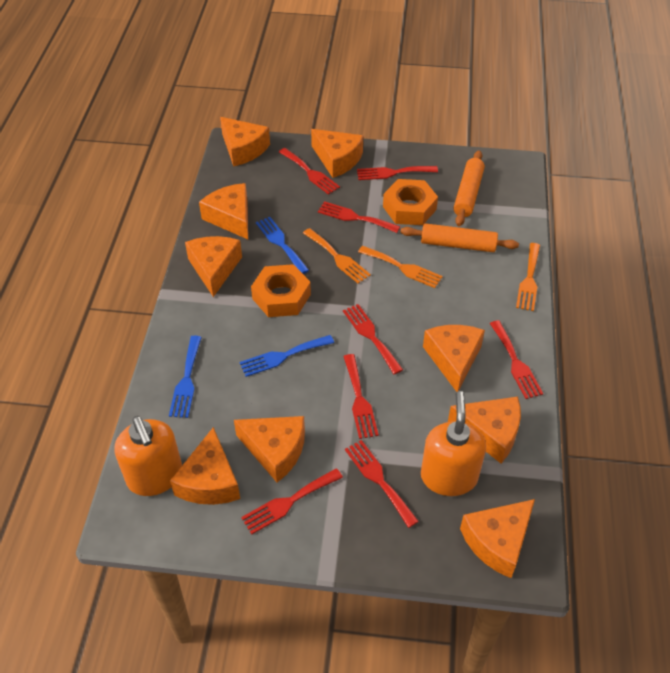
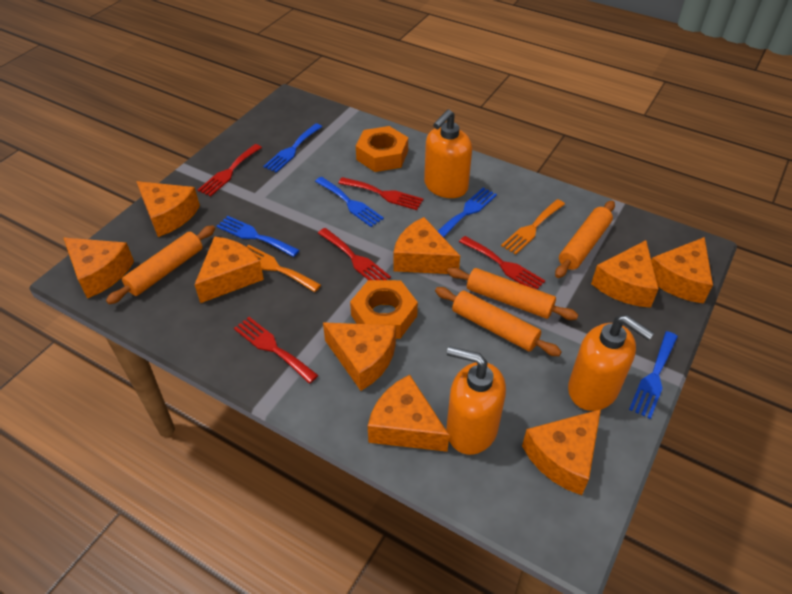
blue fork: 3 -> 5
orange fork: 3 -> 2
orange rolling pin: 2 -> 4
orange soap dispenser: 2 -> 3
red fork: 8 -> 5

